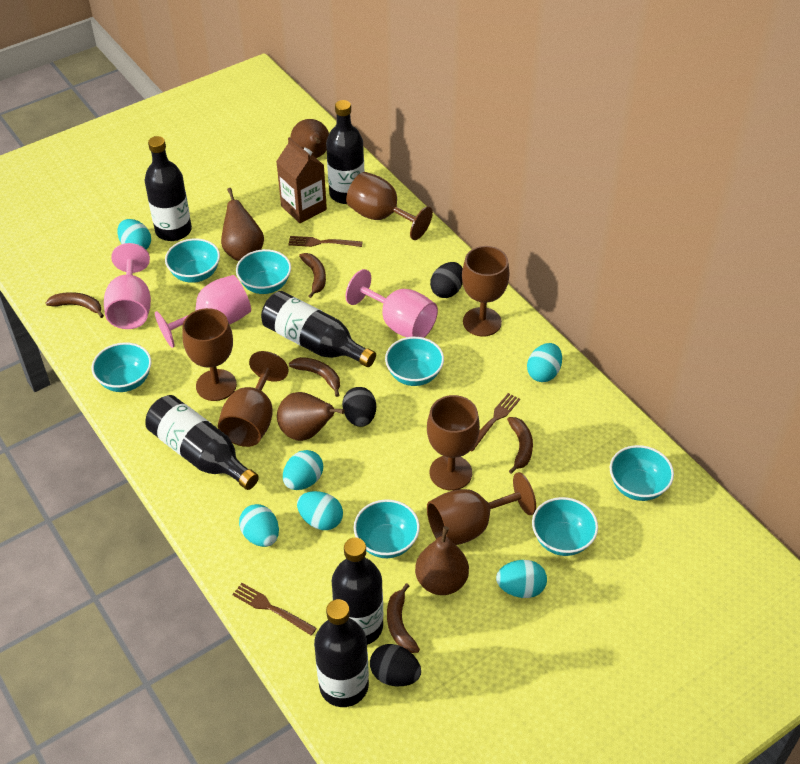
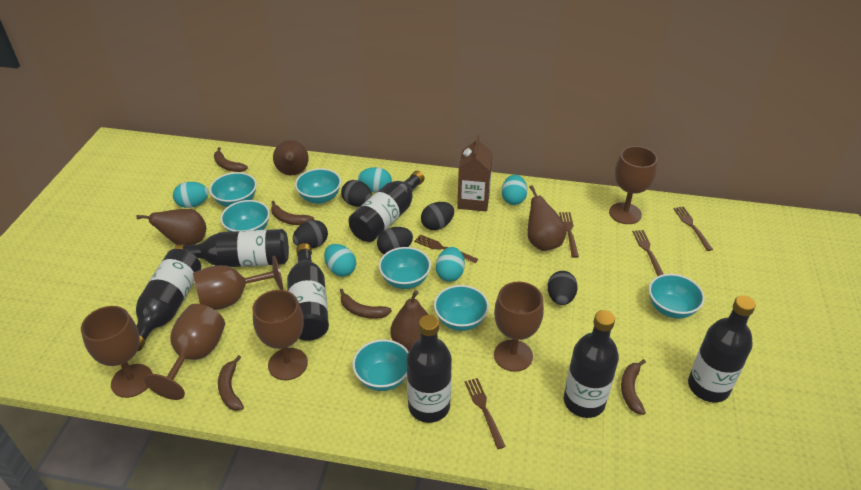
black bottle: 6 -> 7
black egg: 3 -> 5
brown fork: 3 -> 5
pink goblet: 3 -> 0
turquoise egg: 6 -> 5

